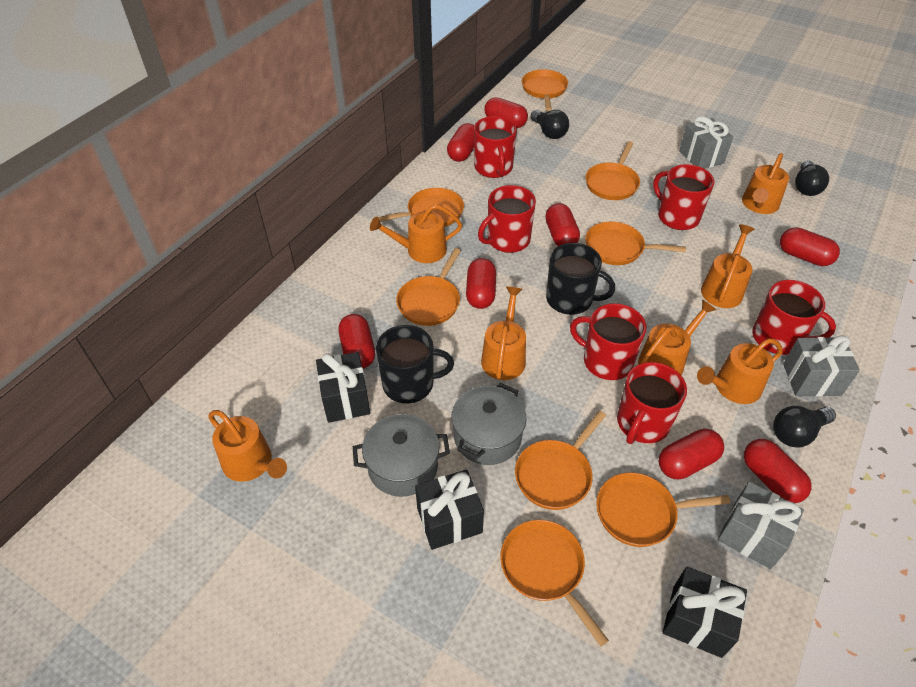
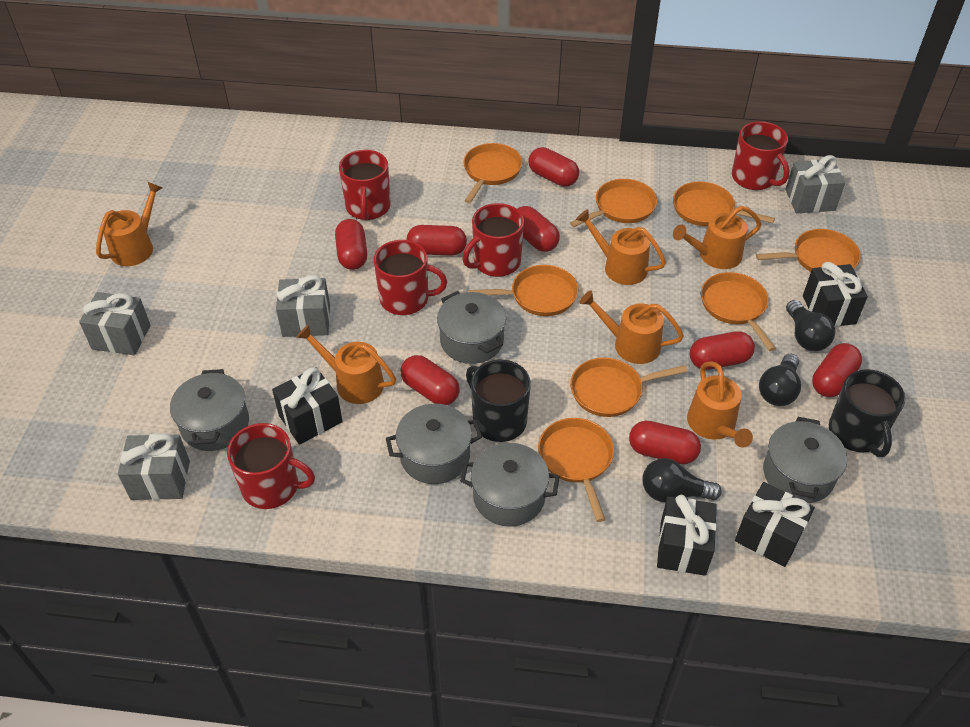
black gift: 3 -> 4
grey gift: 3 -> 4
grey pot: 2 -> 5
orange watering can: 7 -> 6
red mug: 6 -> 5

